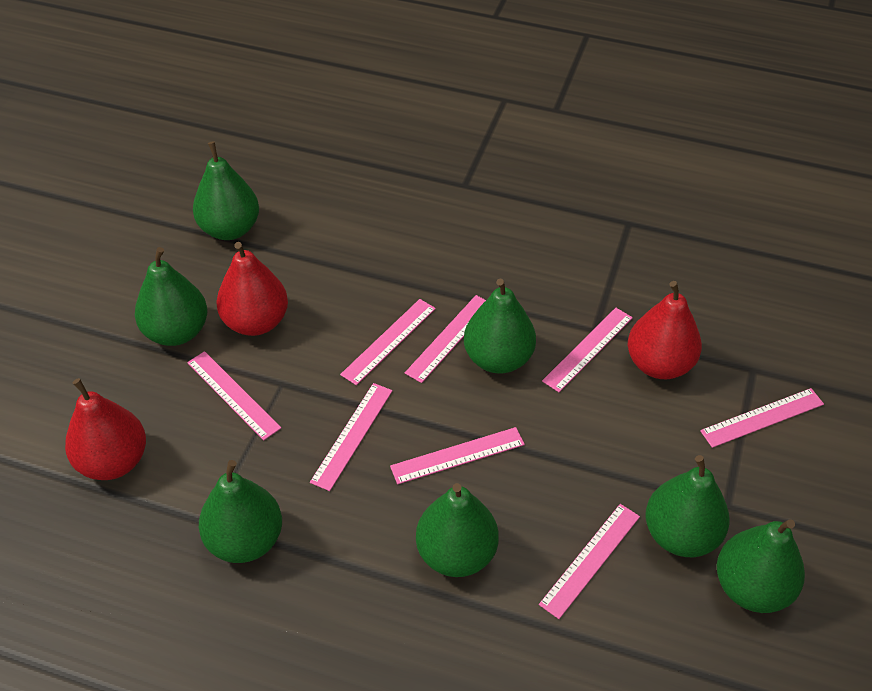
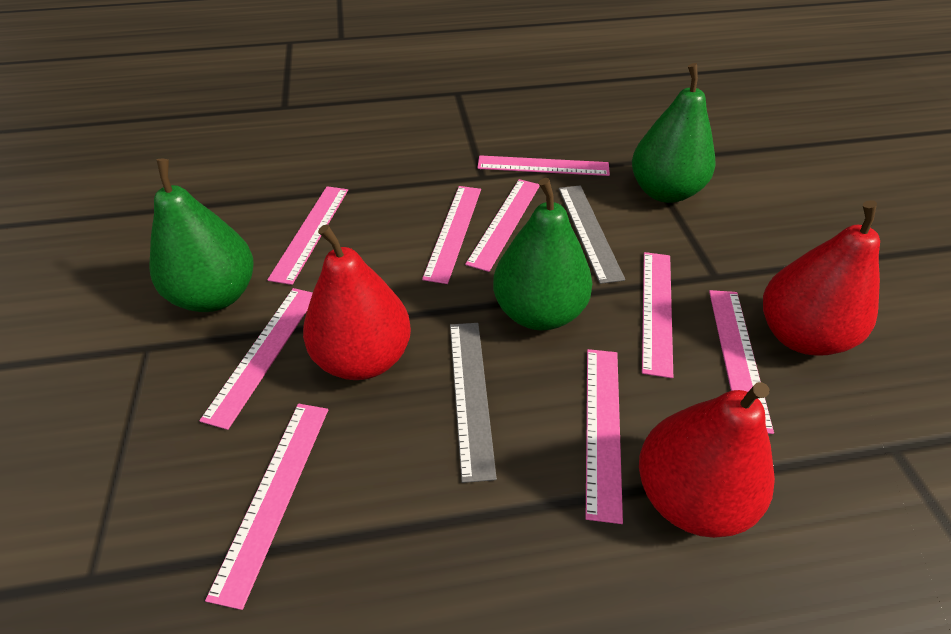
green pear: 7 -> 3
grey ruler: 0 -> 2
pink ruler: 8 -> 9

